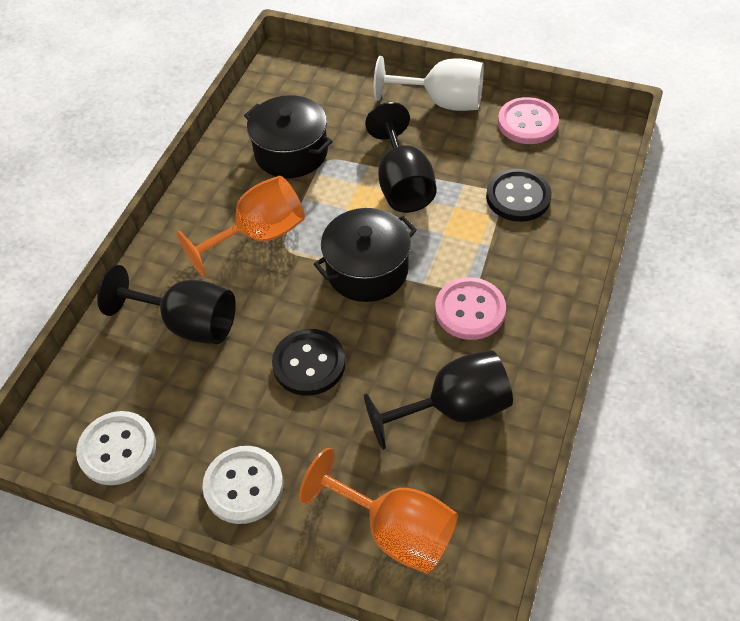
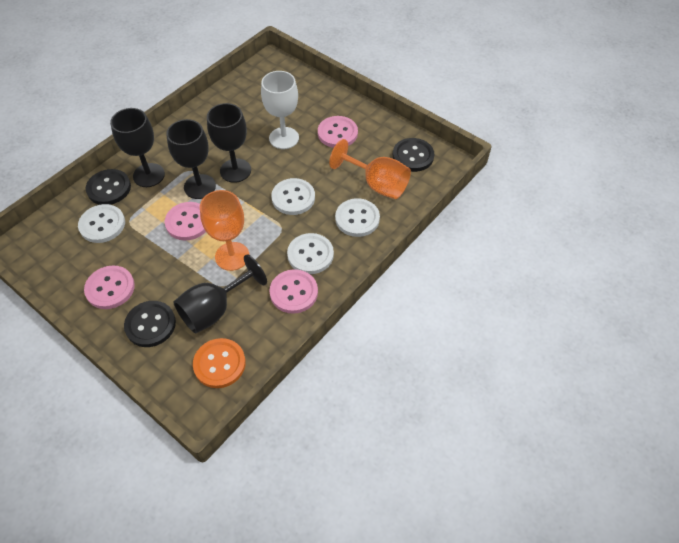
black button: 2 -> 3
black goblet: 3 -> 4
black pot: 2 -> 0
orange button: 0 -> 1
pink button: 2 -> 4
white button: 2 -> 4

